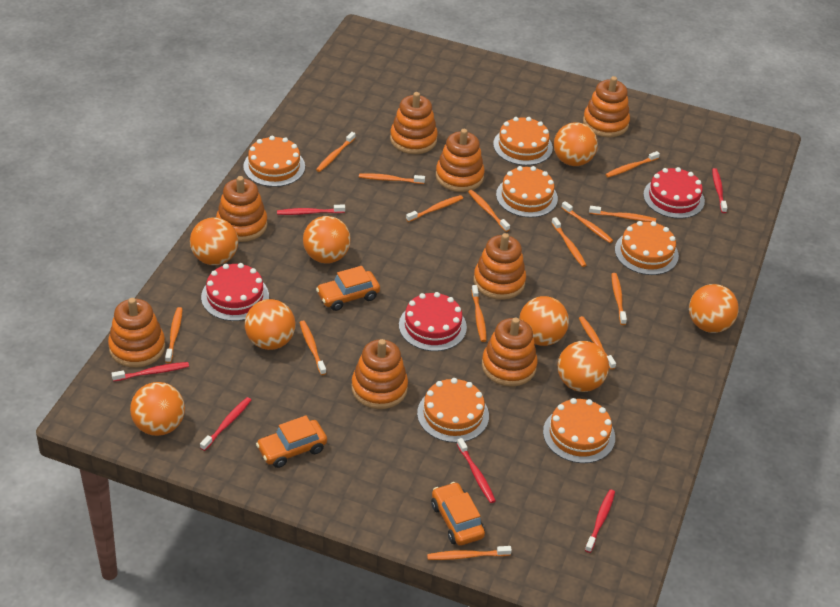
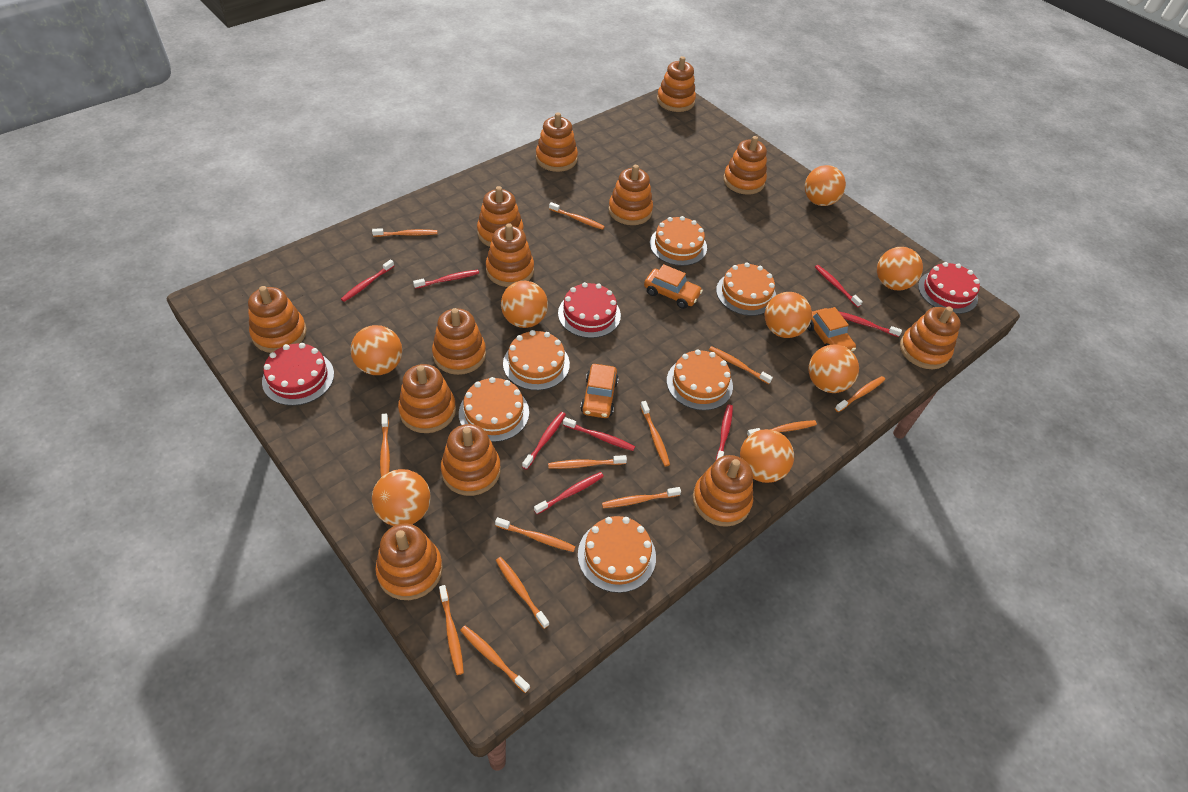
orange stacking toy: 8 -> 13
orange toothbrush: 14 -> 13
red toothbrush: 6 -> 8

